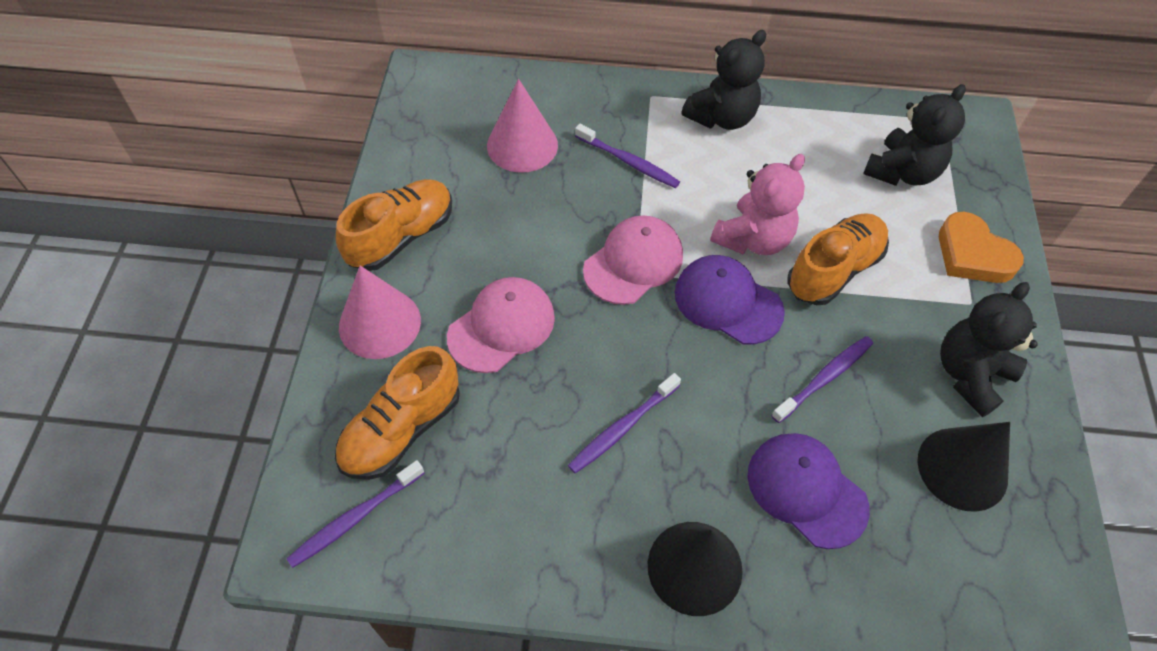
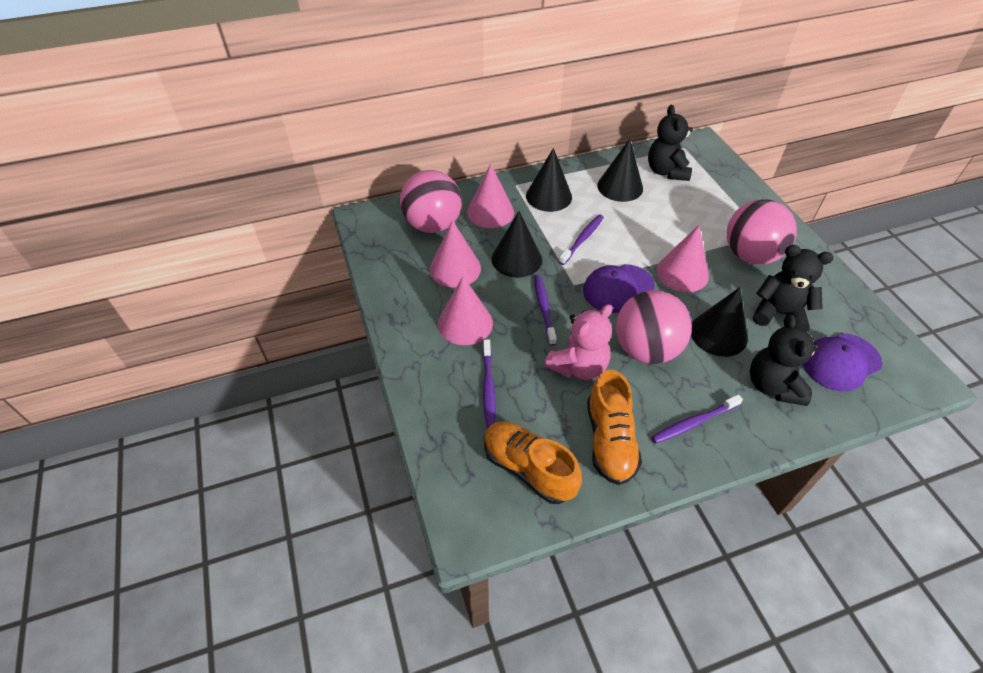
black cone: 2 -> 4
orange heart: 1 -> 0
orange shoe: 3 -> 2
pink ball: 0 -> 3
pink cap: 2 -> 0
pink cone: 2 -> 4

